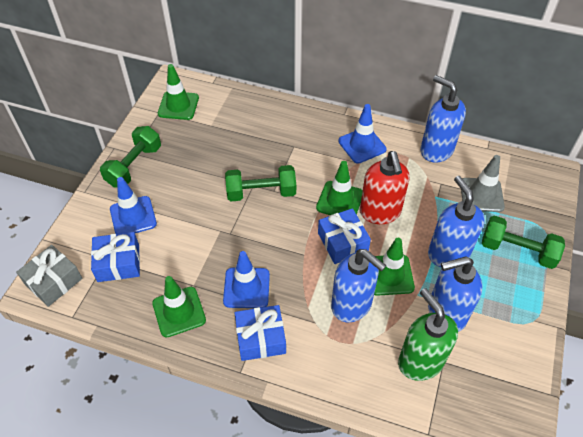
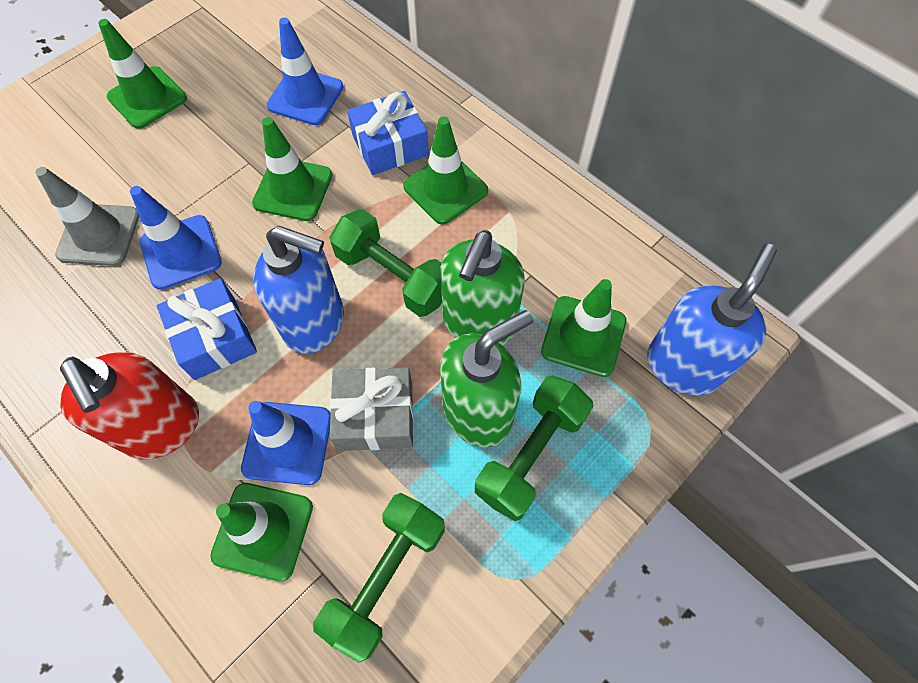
blue gift: 3 -> 2
blue soap dispenser: 4 -> 2
green soap dispenser: 1 -> 2
green traffic cone: 4 -> 5

